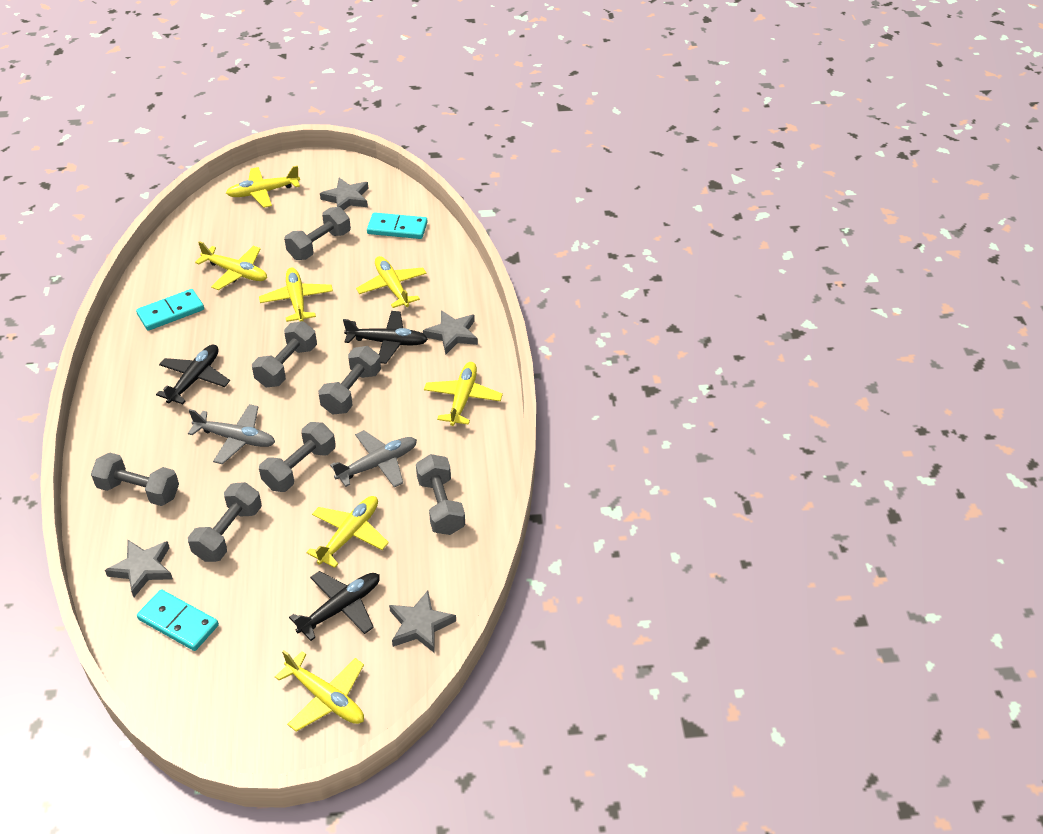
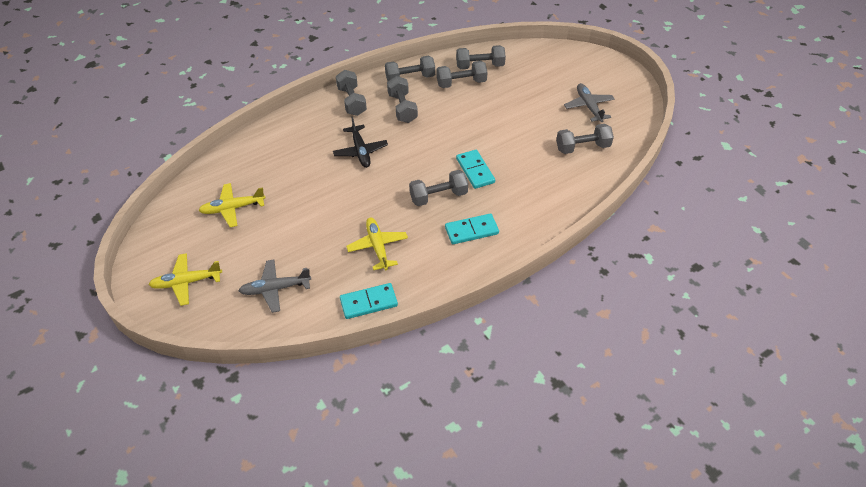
black plane: 3 -> 1
grey star: 4 -> 0
yellow plane: 7 -> 3

